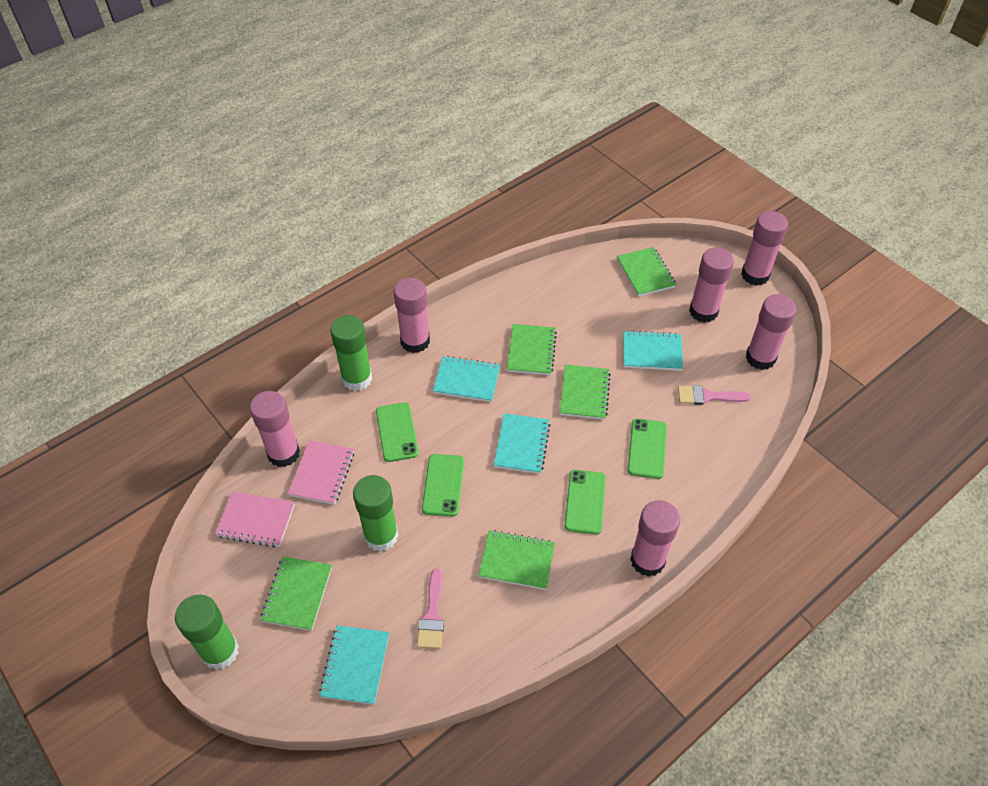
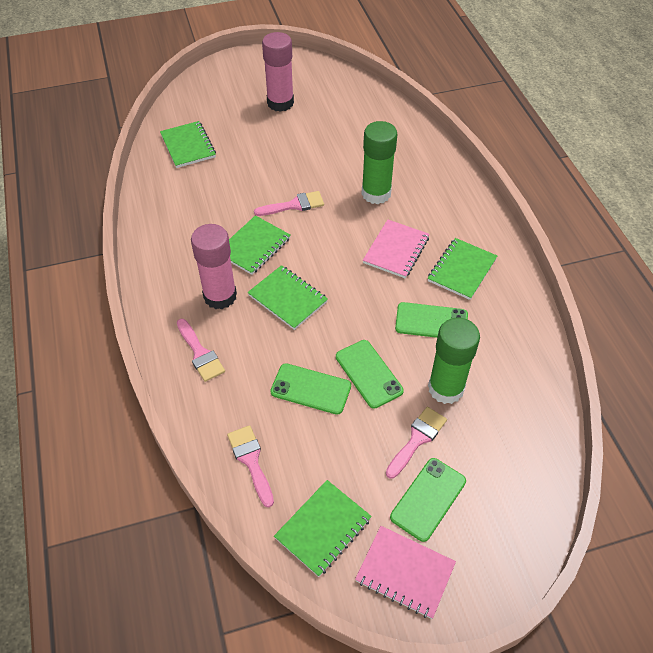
green glue stick: 3 -> 2
pink brush: 2 -> 4
pink glue stick: 6 -> 2
turquoise notebook: 4 -> 0

